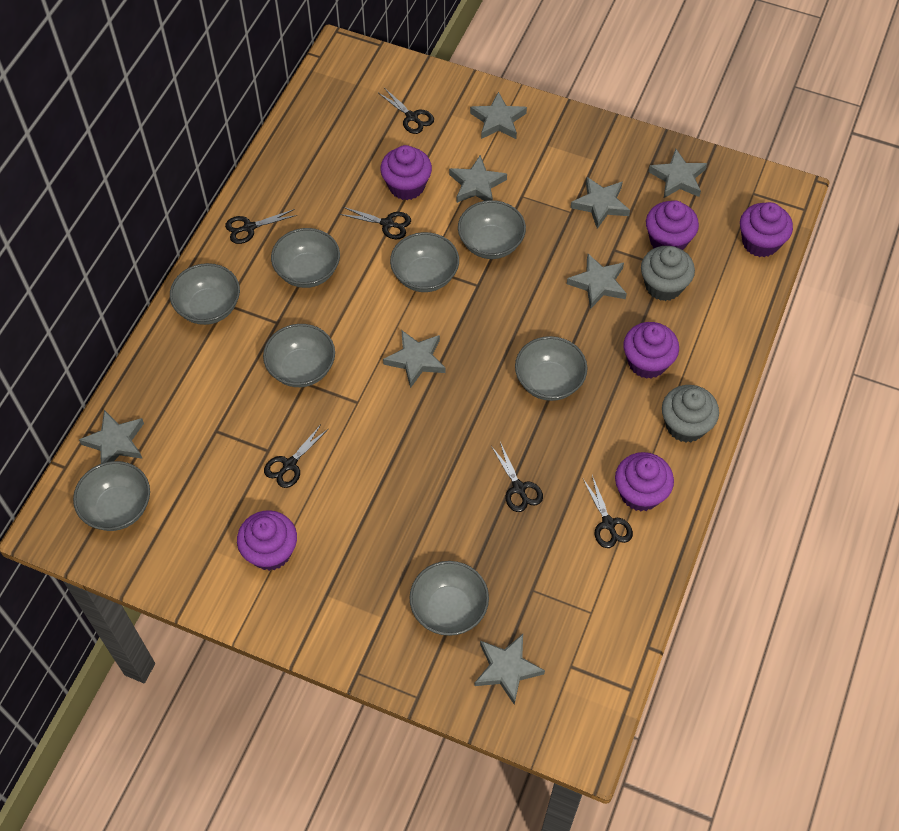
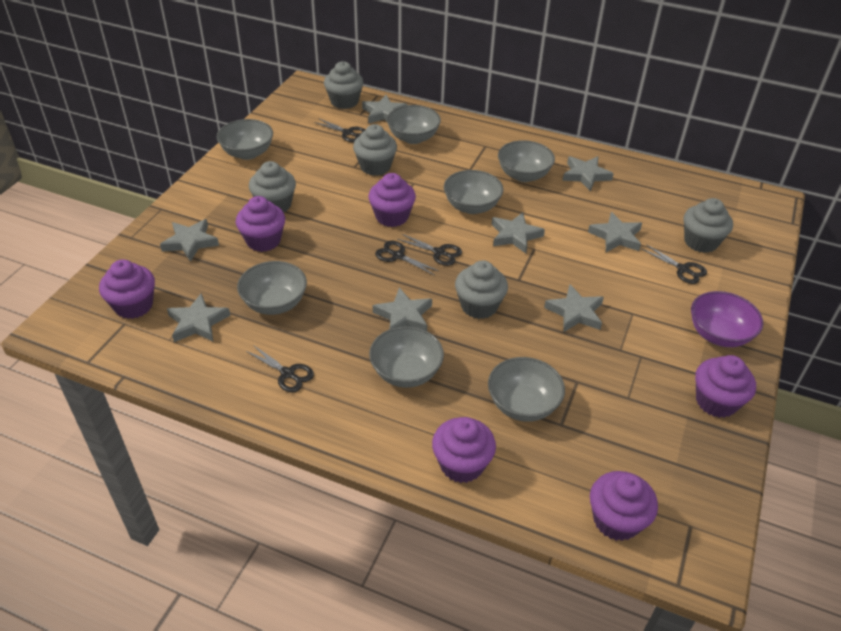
black scissors: 6 -> 5
grey bowl: 8 -> 7
grey cupcake: 2 -> 5
purple bowl: 0 -> 1

